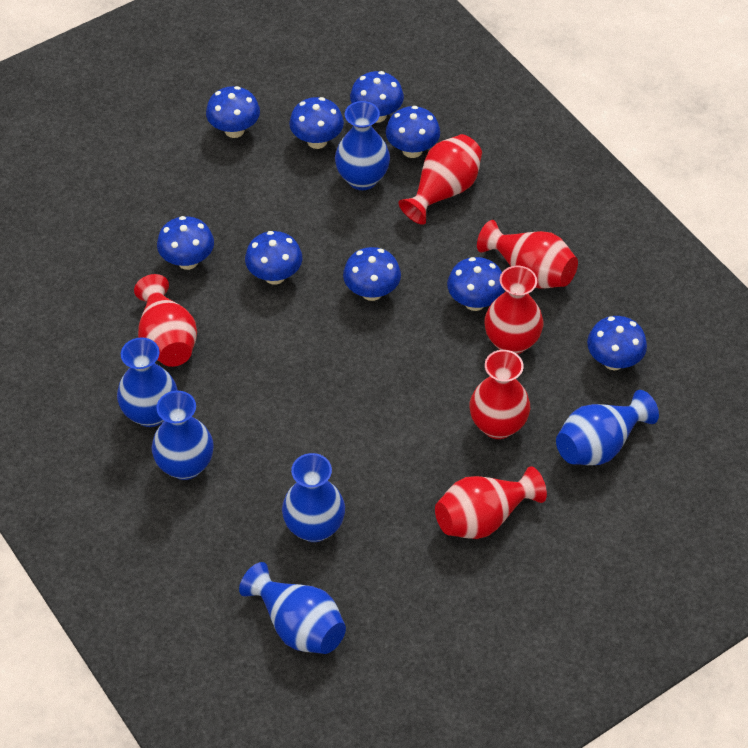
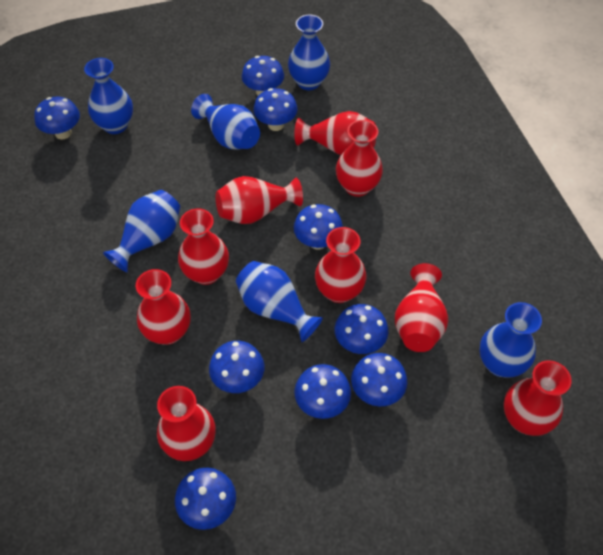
red vase: 6 -> 9

